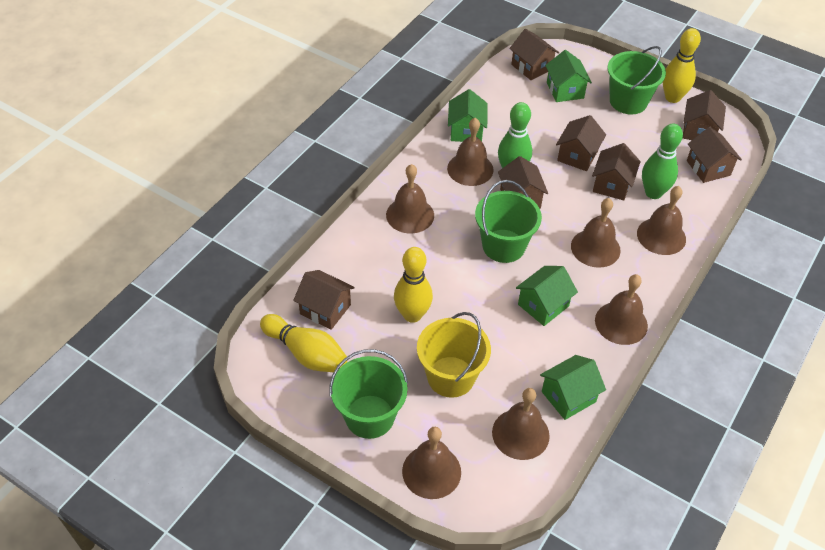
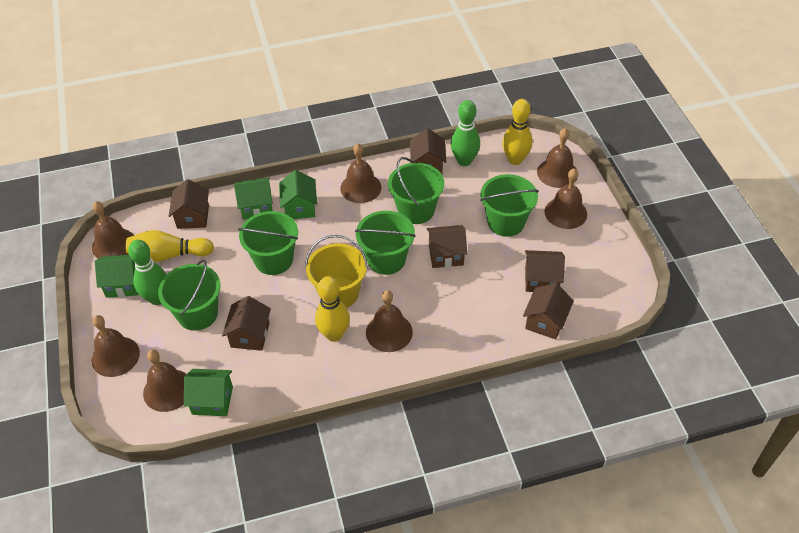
brown house: 7 -> 6
green bucket: 3 -> 5

